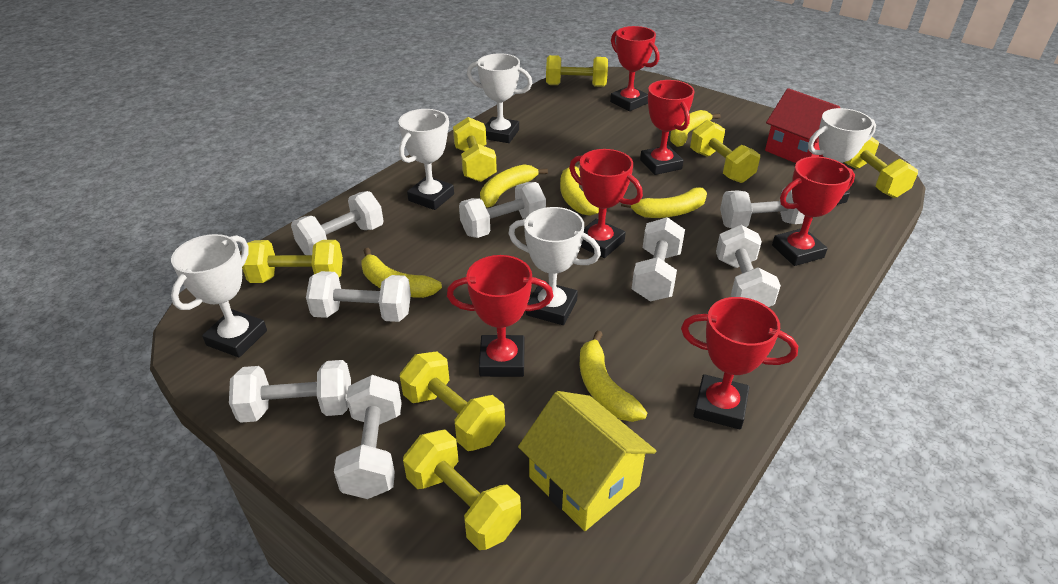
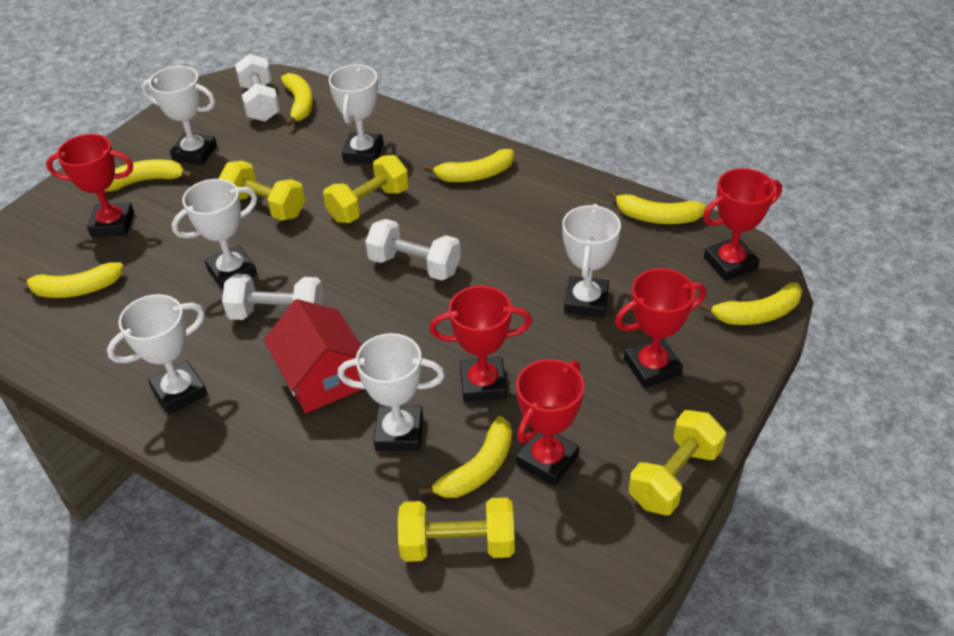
red trophy: 6 -> 5
white dumbbell: 8 -> 3
white trophy: 5 -> 6
yellow banana: 6 -> 7
yellow dumbbell: 7 -> 4
yellow house: 1 -> 0

